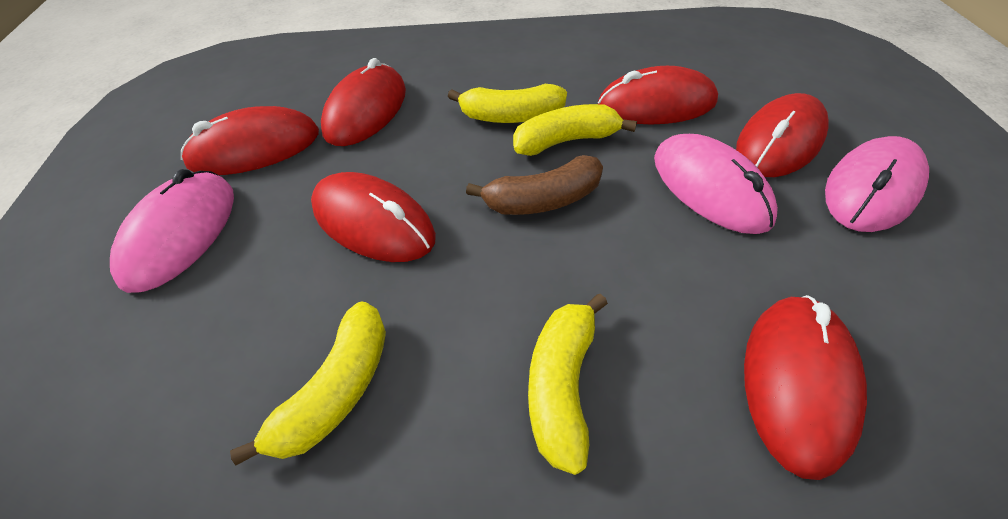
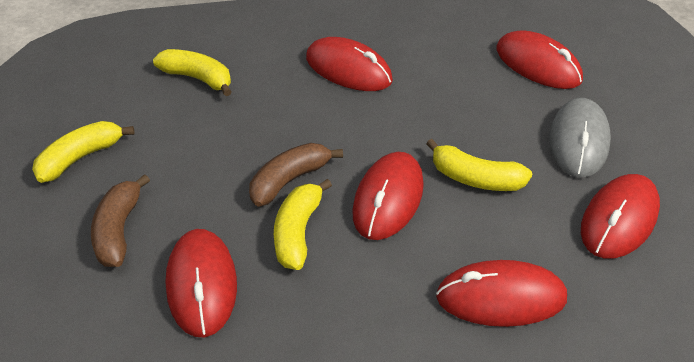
brown banana: 1 -> 2
grey mouse: 0 -> 1
pink mouse: 3 -> 0

